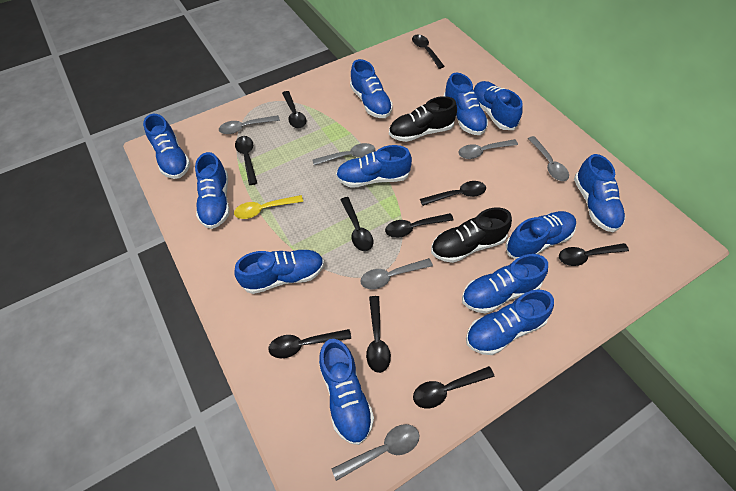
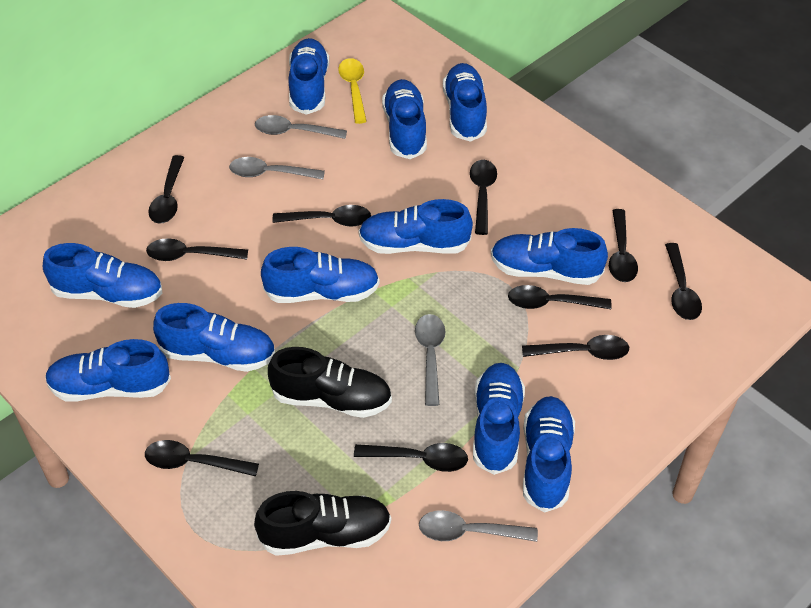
blue shoe: 12 -> 11
grey spoon: 6 -> 4

